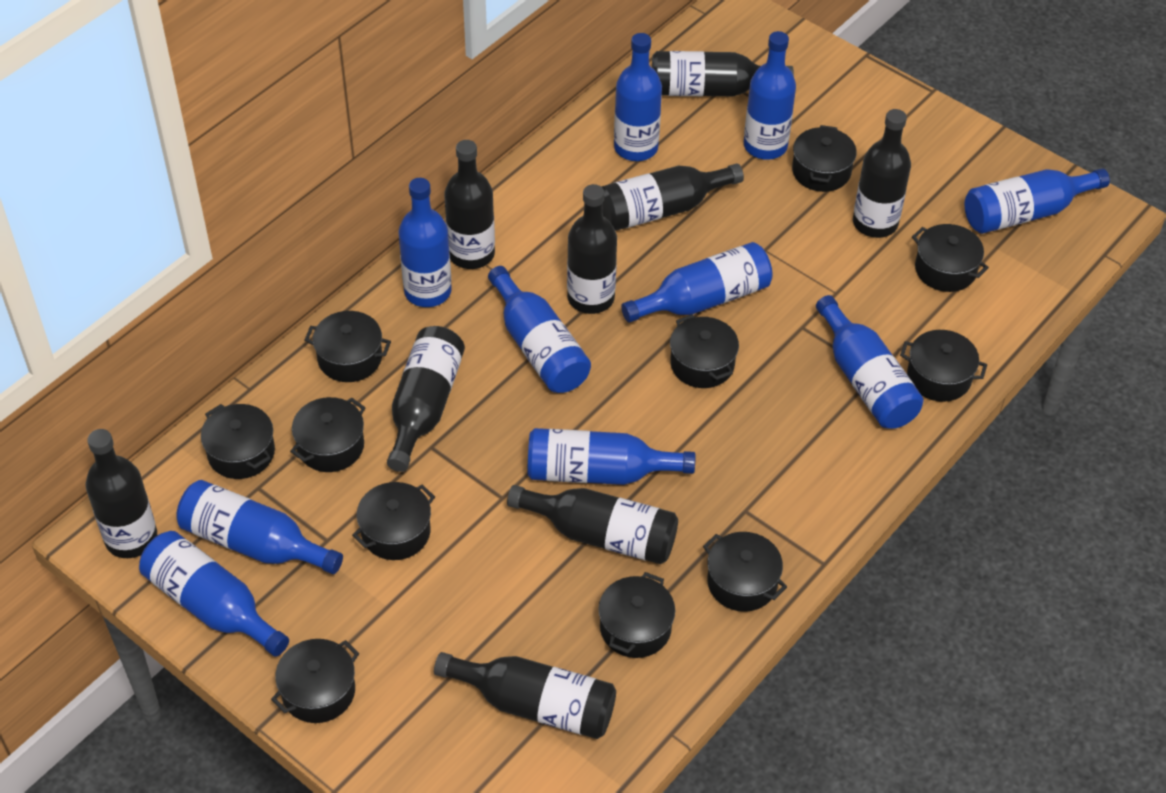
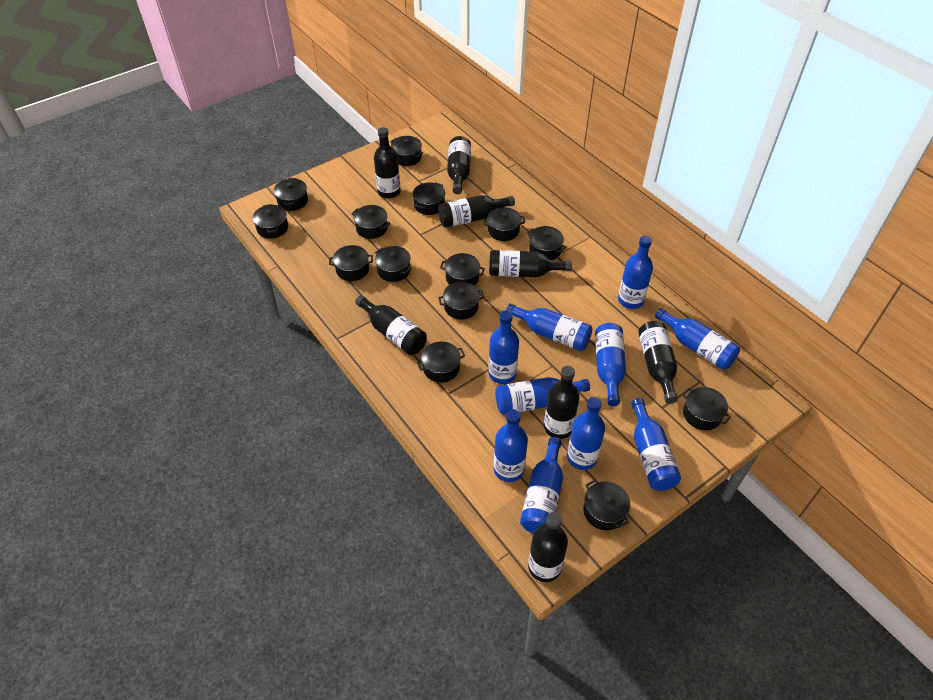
black bottle: 9 -> 8
black pot: 11 -> 14

